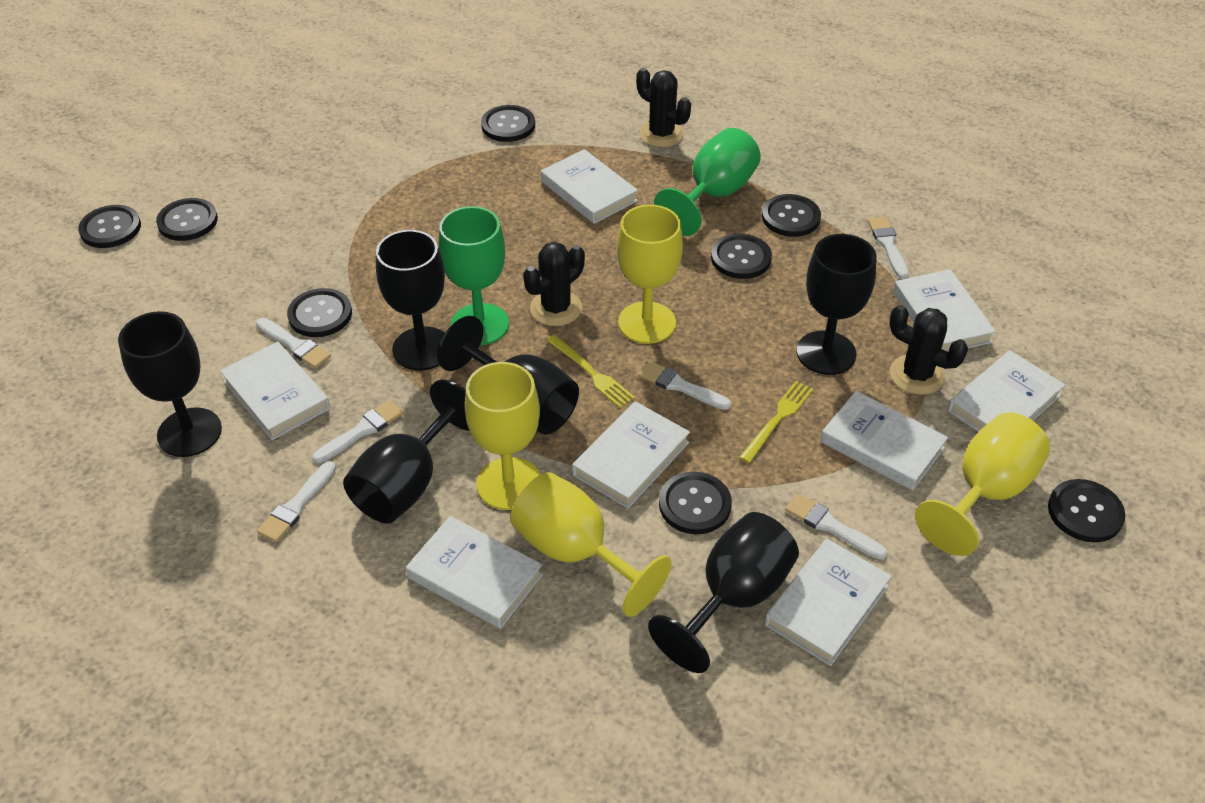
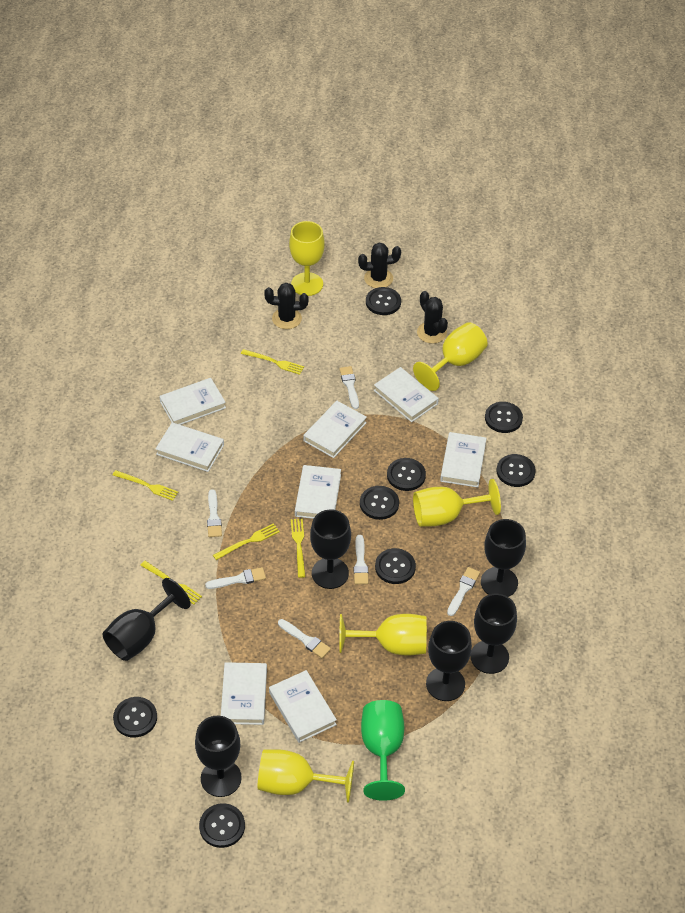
green goblet: 2 -> 1
yellow fork: 2 -> 5
yellow goblet: 4 -> 5

